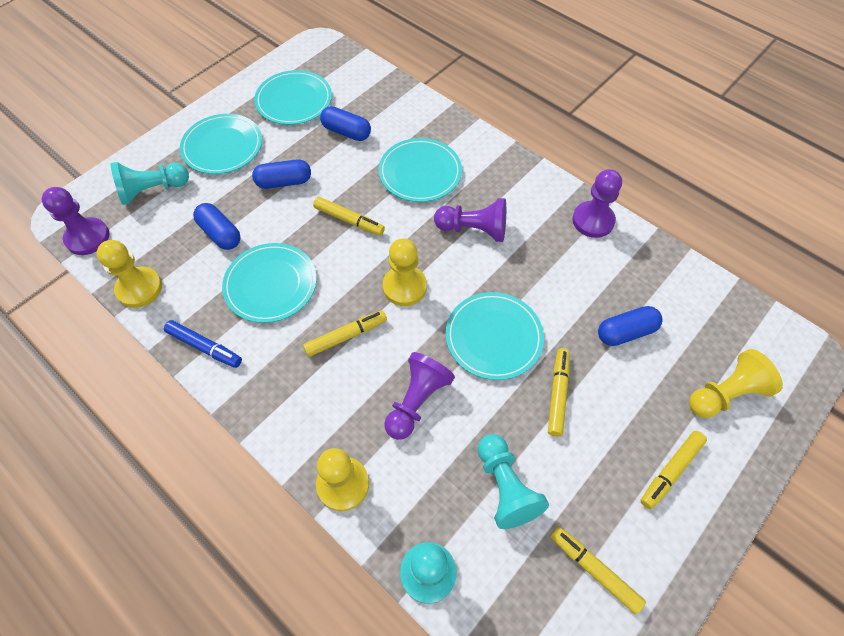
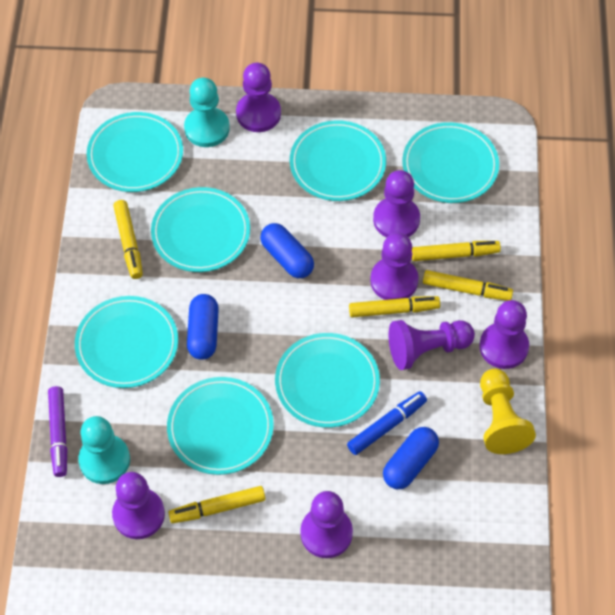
blue capsule: 4 -> 3
purple marker: 0 -> 1
purple pawn: 4 -> 7
turquoise pawn: 3 -> 2
turquoise plate: 5 -> 7
yellow pawn: 4 -> 1

